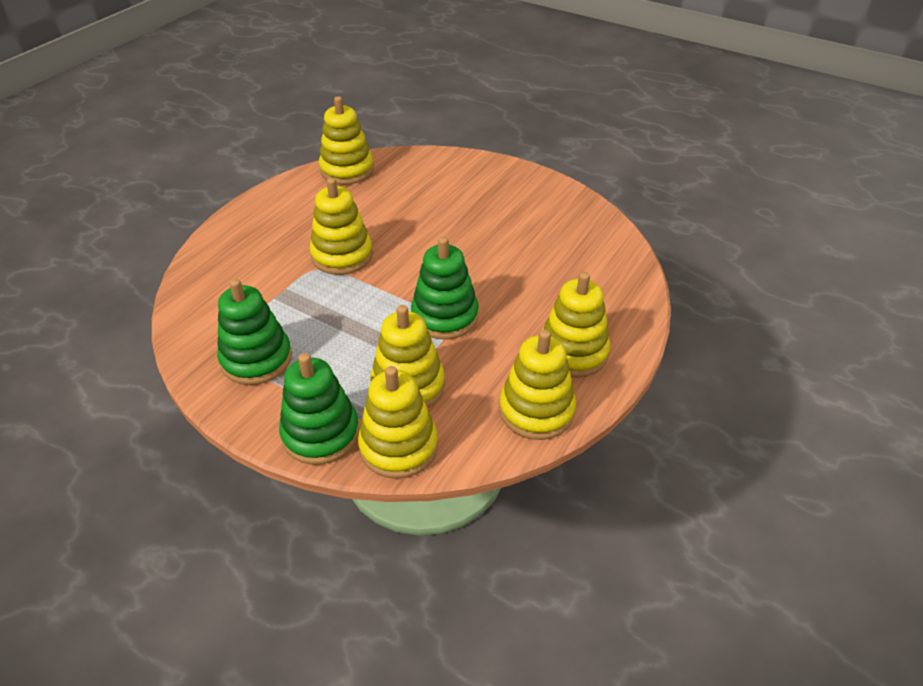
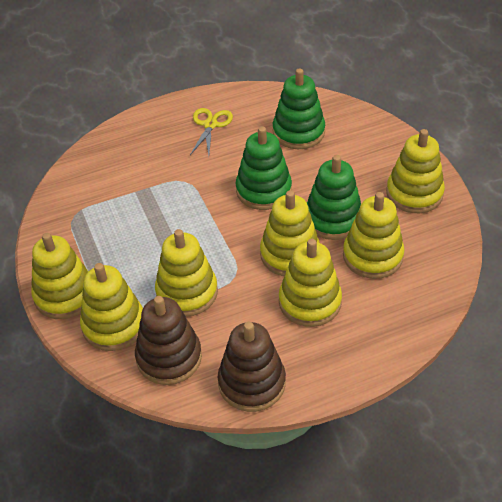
brown stacking toy: 0 -> 2
yellow scissors: 0 -> 1
yellow stacking toy: 6 -> 7

